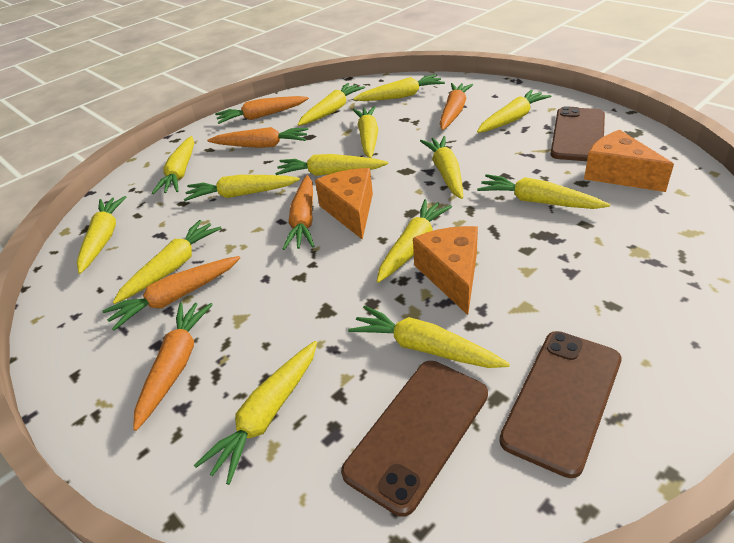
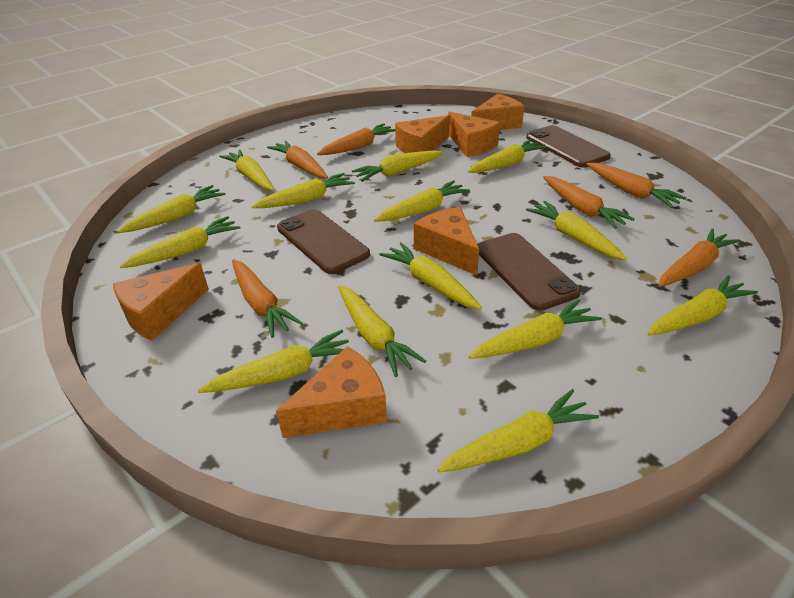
orange cheese: 3 -> 6

